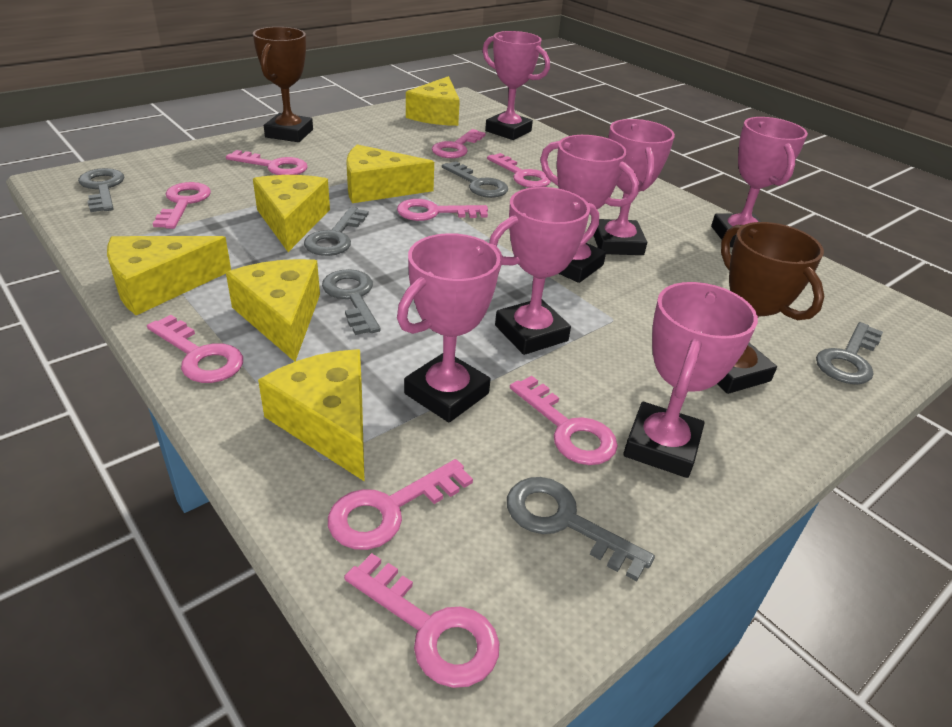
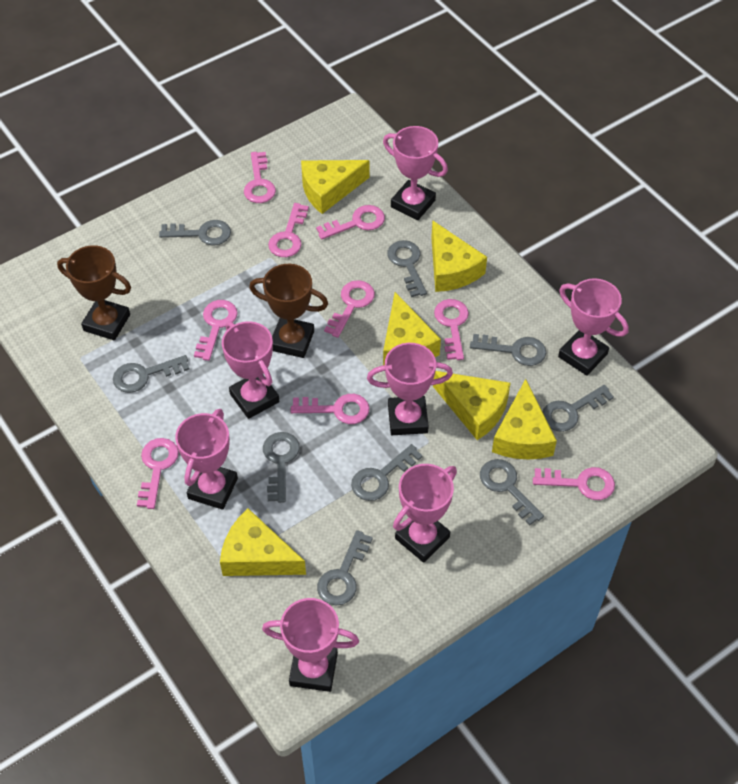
grey key: 6 -> 9

